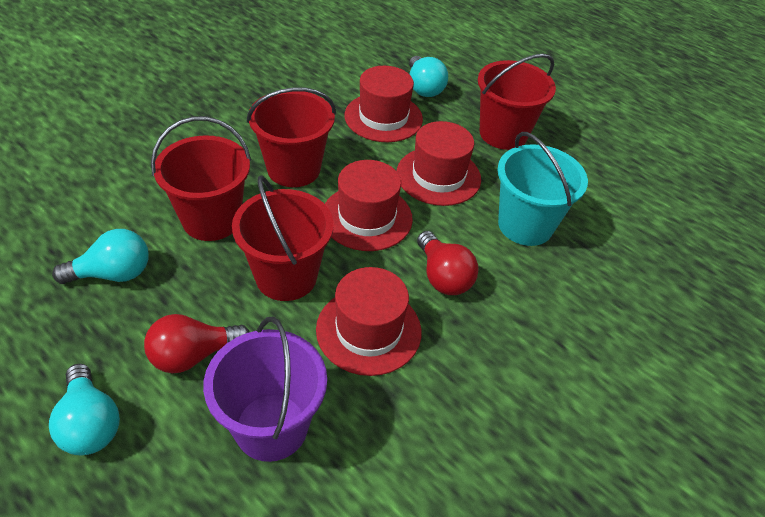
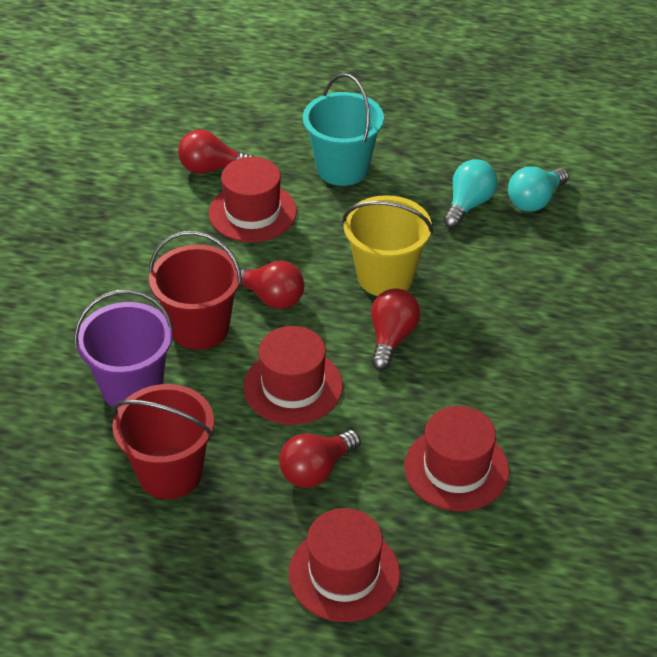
red bucket: 4 -> 2
red light bulb: 2 -> 4
turquoise light bulb: 3 -> 2
yellow bucket: 0 -> 1

